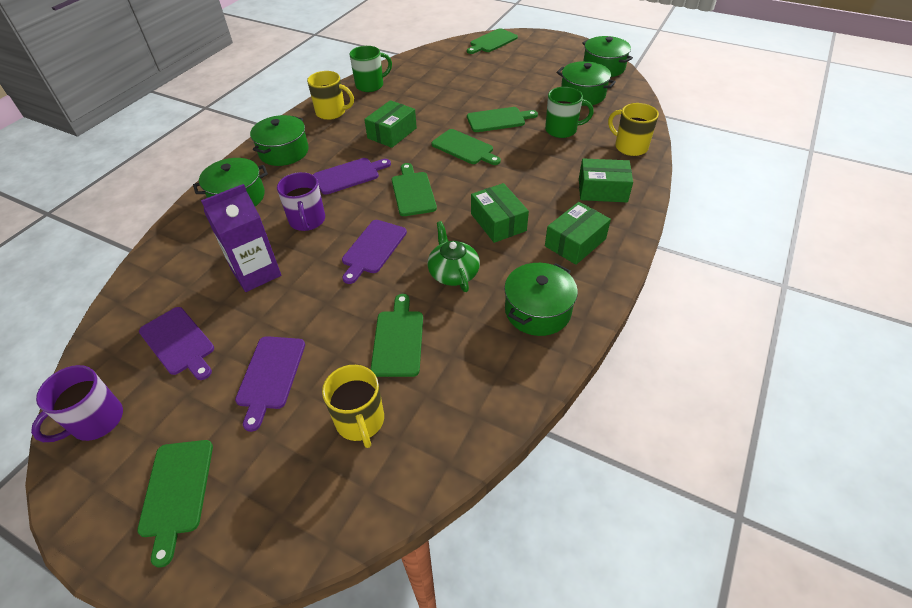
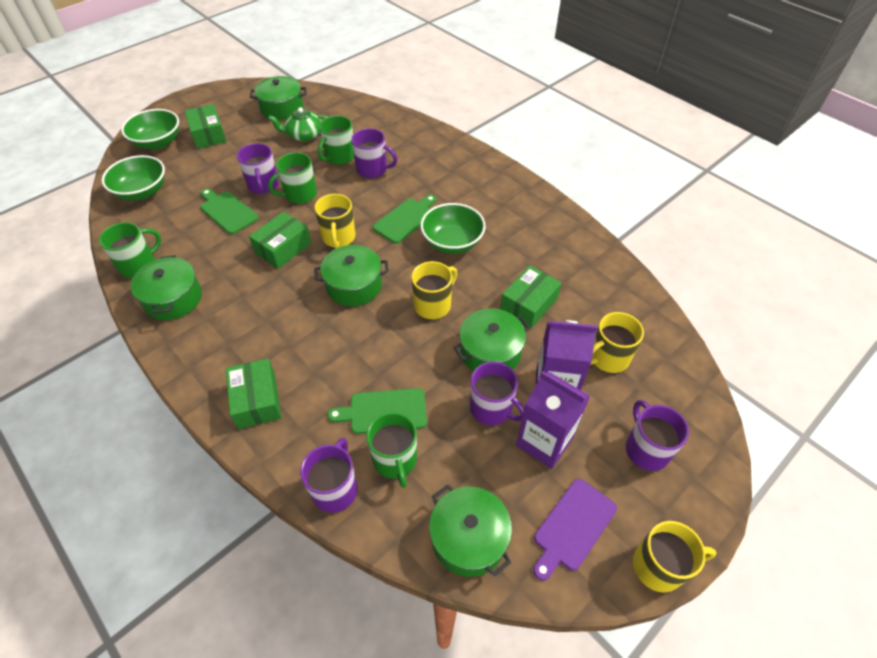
green bowl: 0 -> 3
green cutting board: 6 -> 3
green mug: 2 -> 4
purple carton: 1 -> 2
purple cutting board: 4 -> 1
purple mug: 2 -> 5
yellow mug: 3 -> 4

